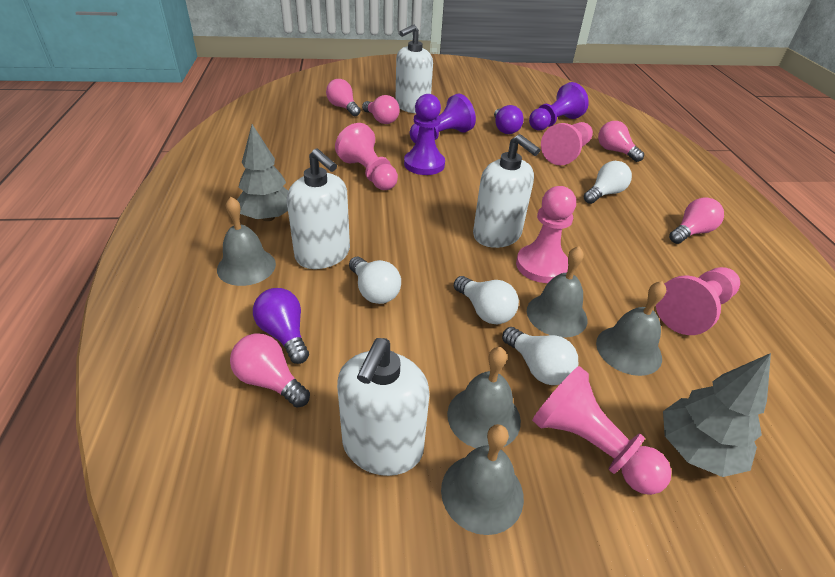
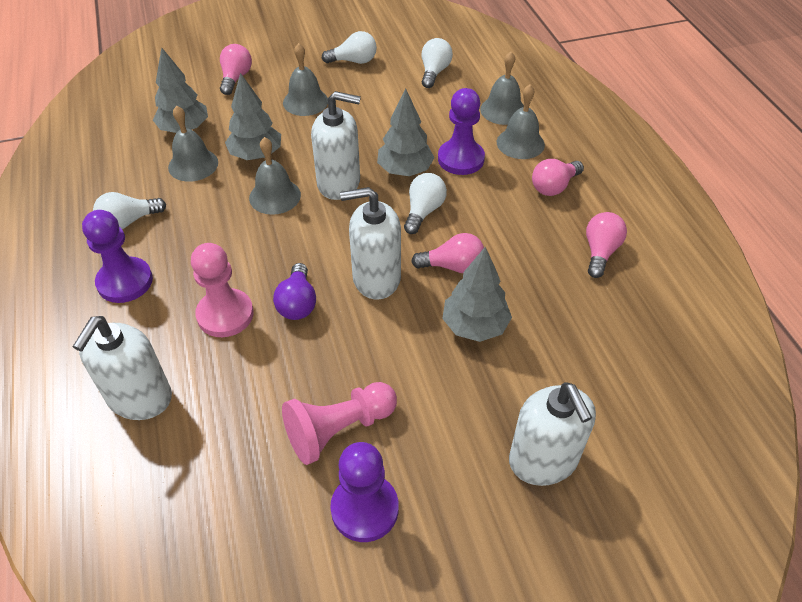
grey tree: 2 -> 4
pink light bulb: 5 -> 4
pink pawn: 5 -> 2
purple light bulb: 2 -> 1

